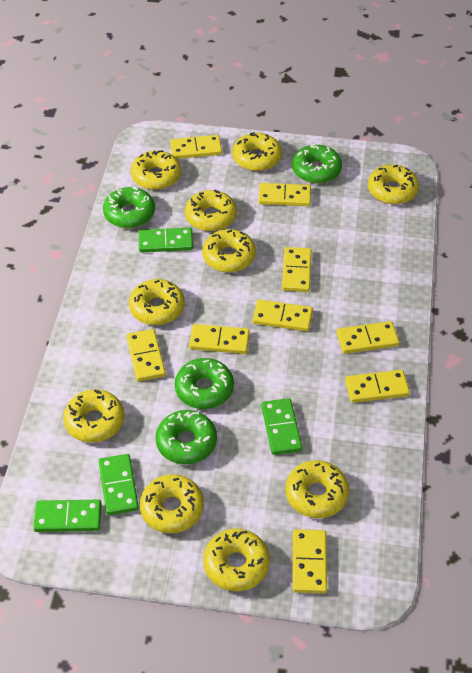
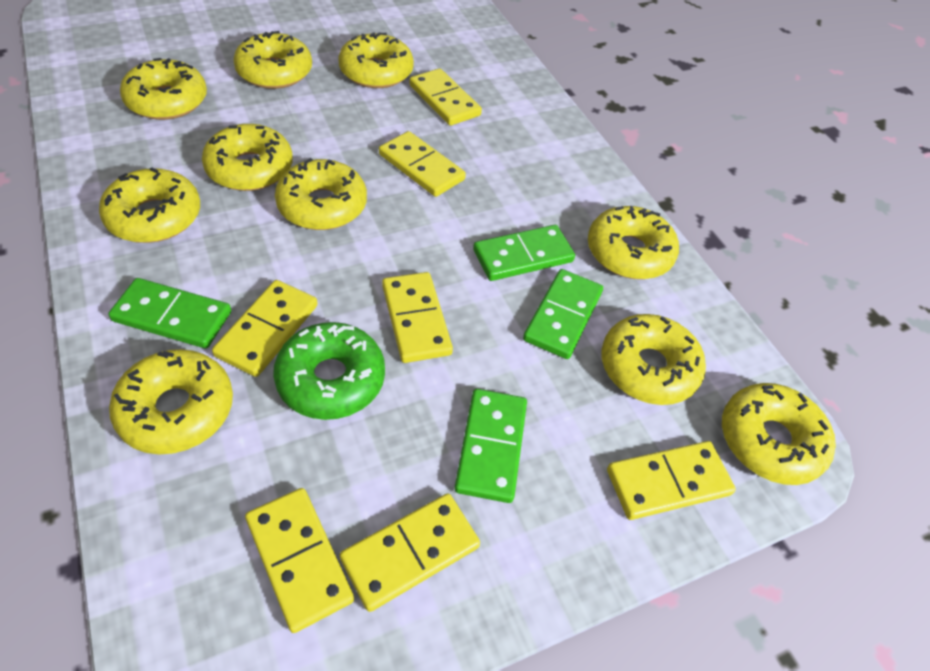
green donut: 4 -> 1
yellow domino: 9 -> 7

